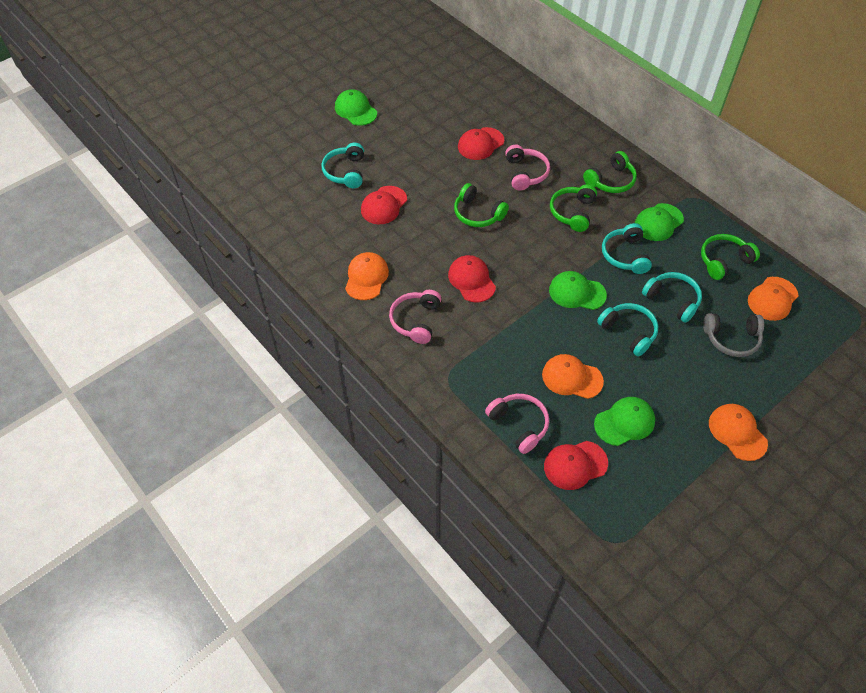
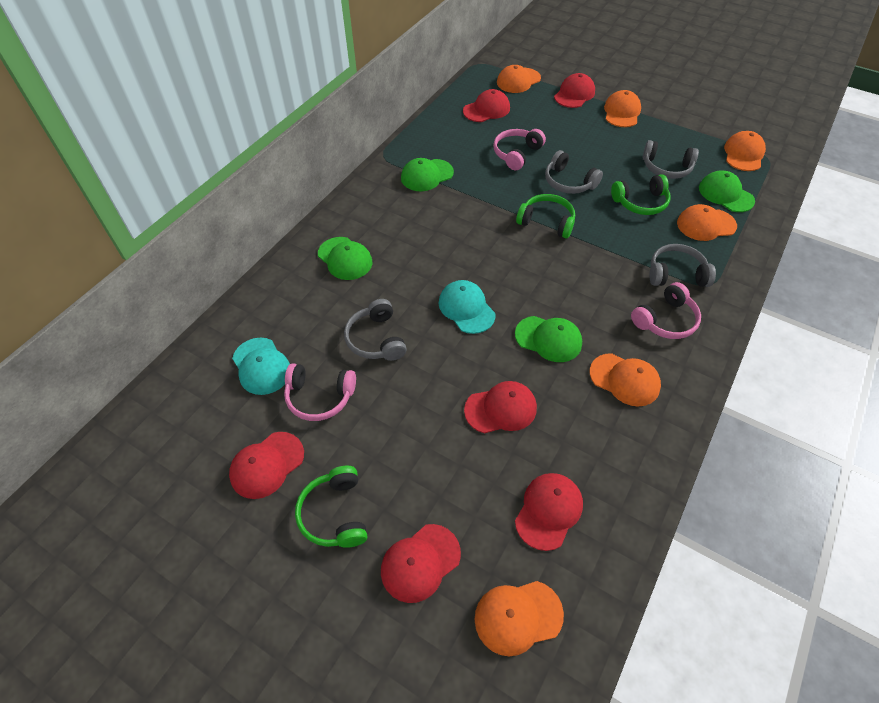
green headphones: 4 -> 3
grey headphones: 1 -> 4
orange cap: 4 -> 6
red cap: 4 -> 6
turquoise cap: 0 -> 2
turquoise headphones: 4 -> 0

